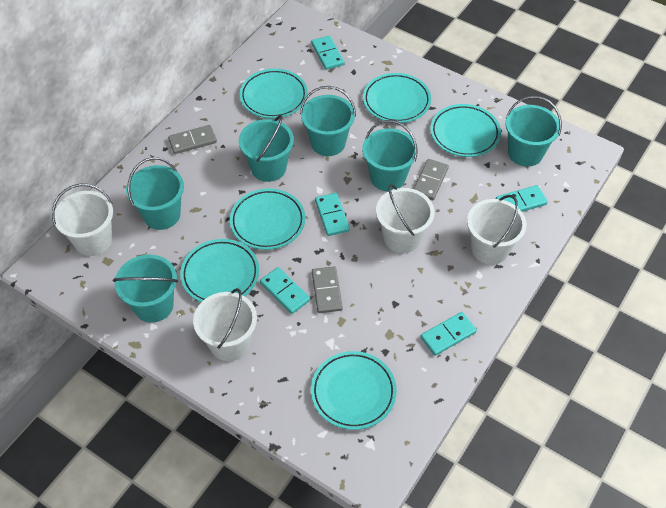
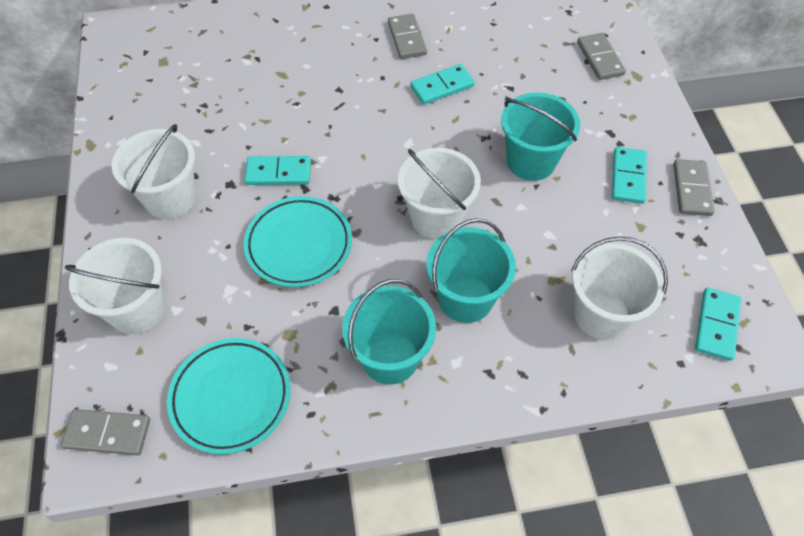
grey domino: 3 -> 4
turquoise bucket: 6 -> 3
turquoise domino: 5 -> 4
turquoise plate: 6 -> 2

